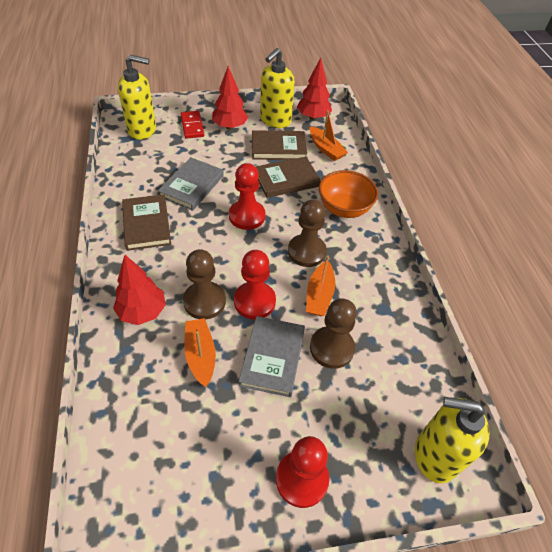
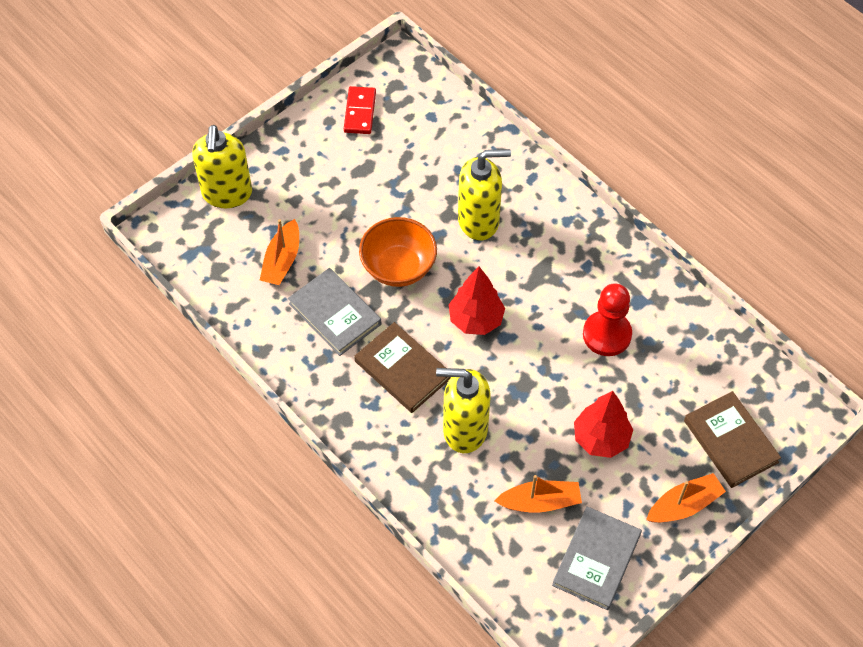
brown book: 3 -> 2
brown pawn: 3 -> 0
red pawn: 3 -> 1
red tree: 3 -> 2

